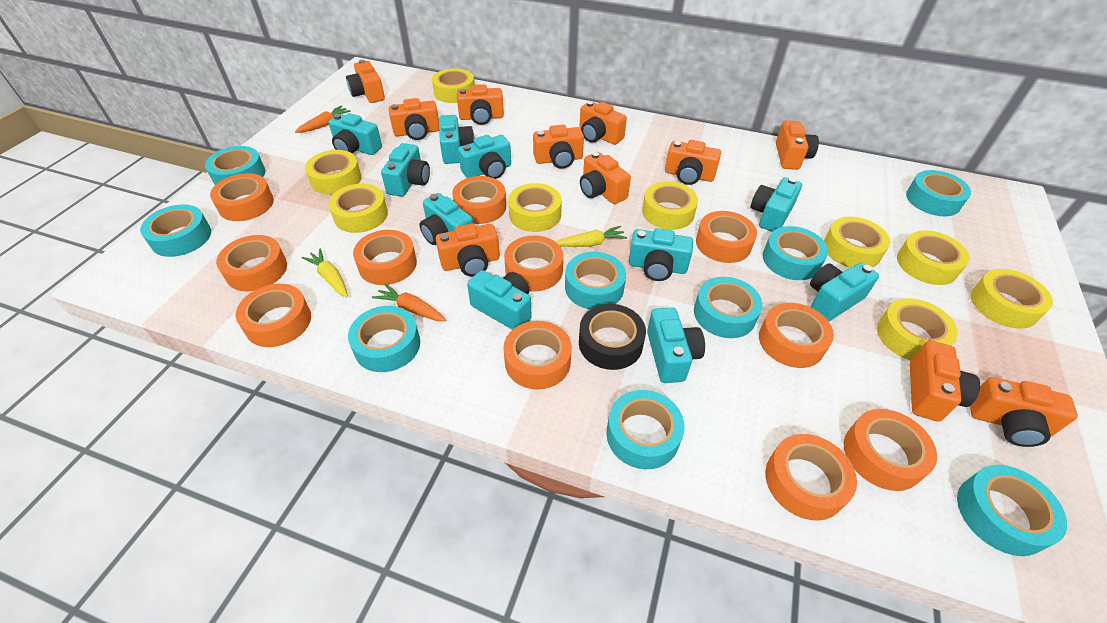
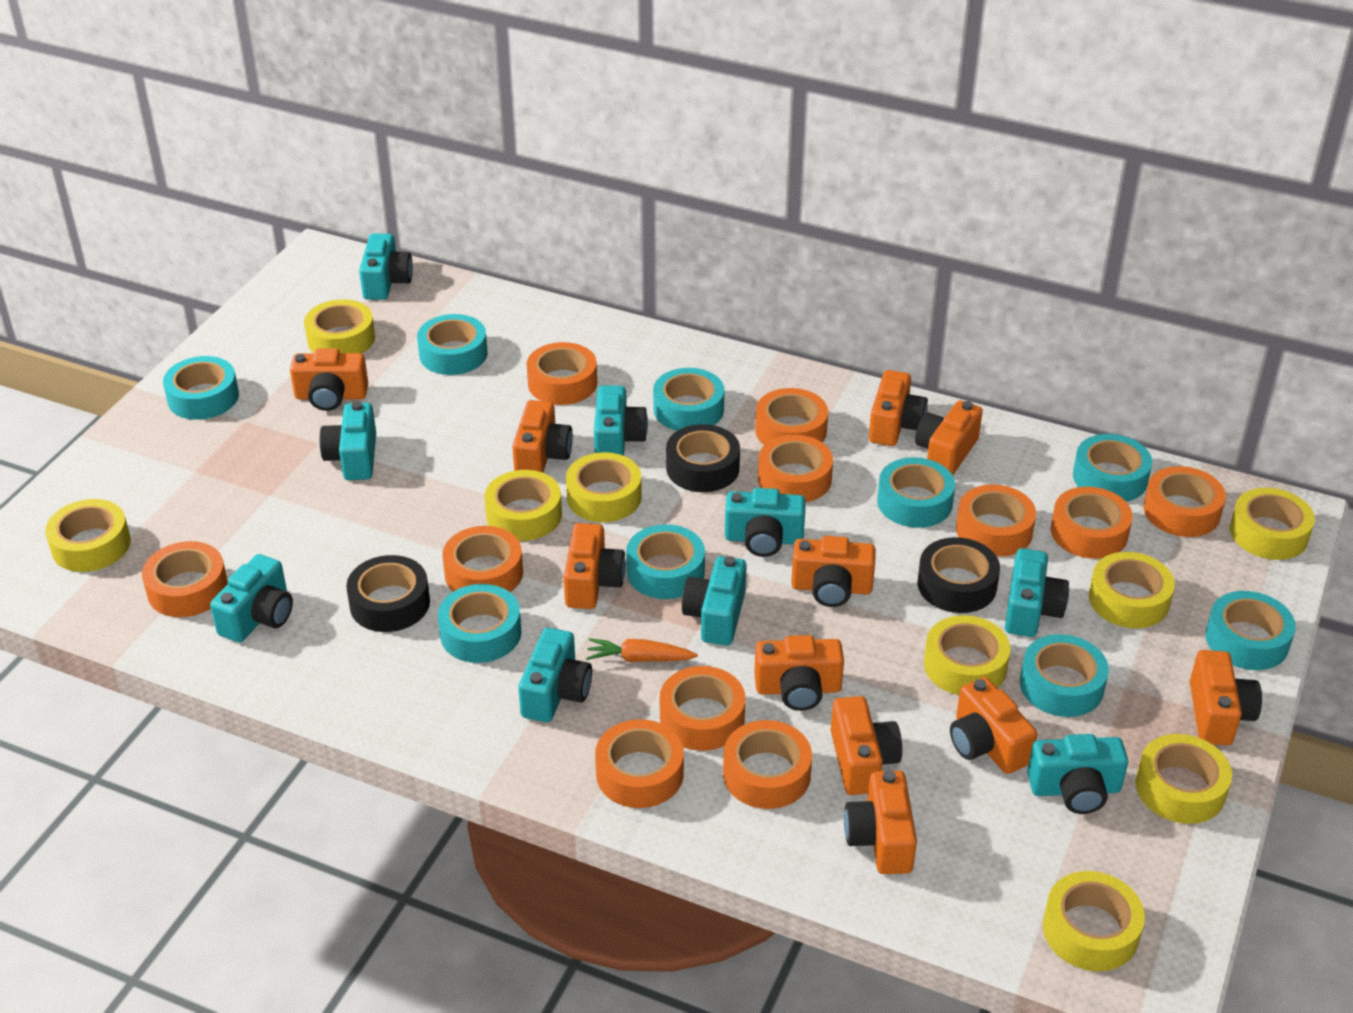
black tape: 1 -> 3
orange carrot: 2 -> 1
turquoise camera: 10 -> 9
yellow carrot: 2 -> 0

